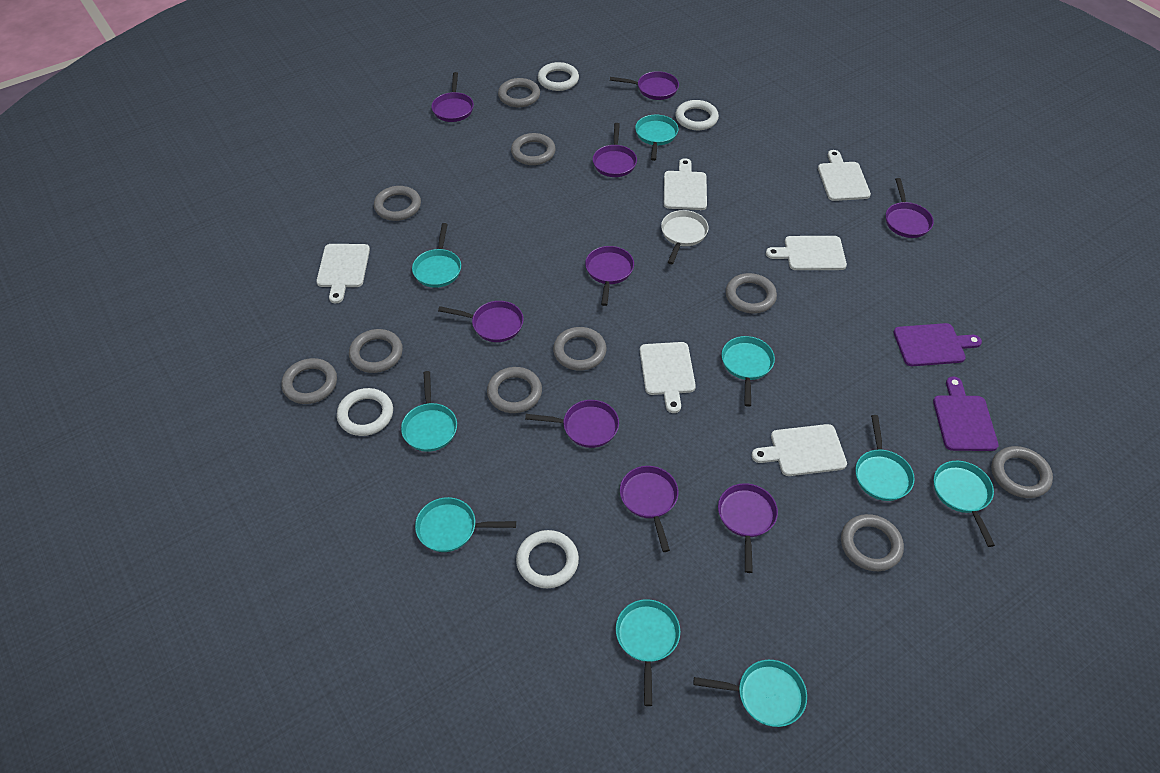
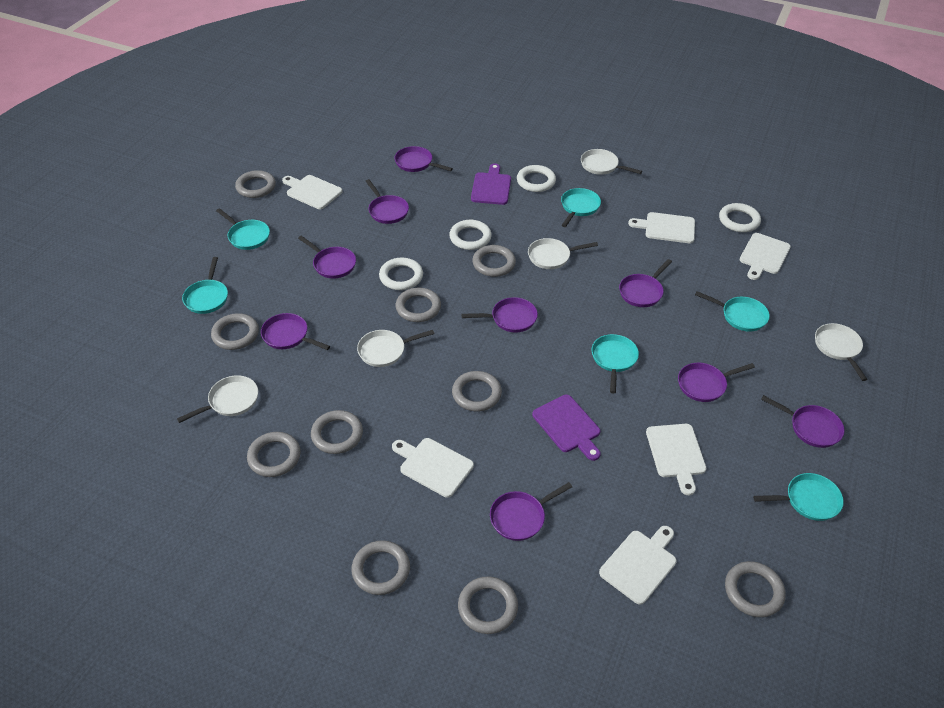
turquoise pan: 9 -> 6
white pan: 1 -> 5

